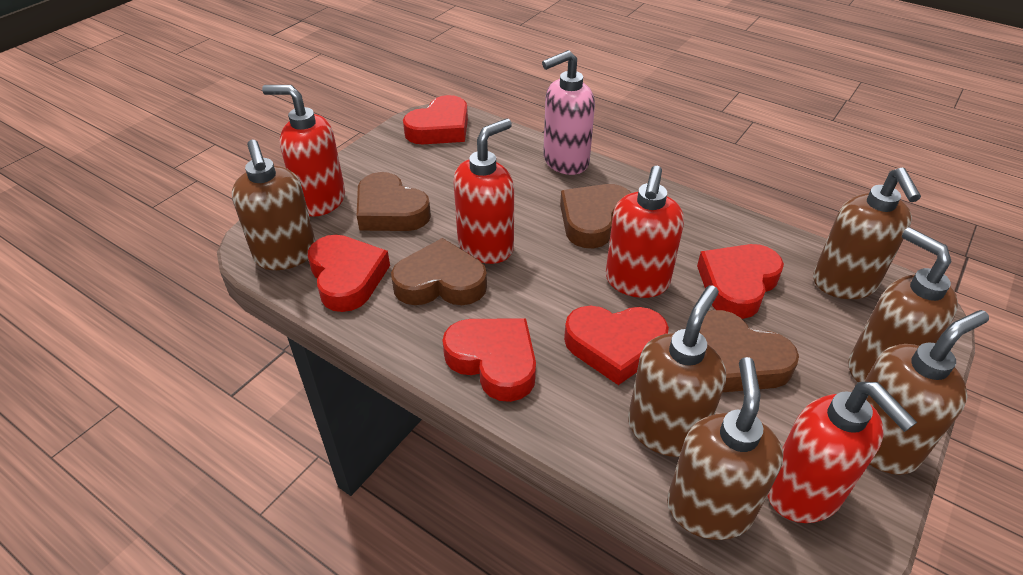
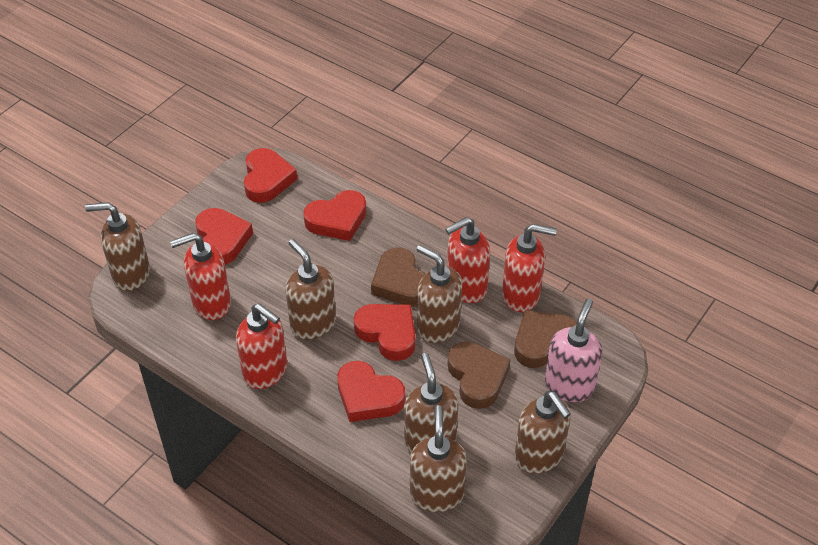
brown heart: 4 -> 3

